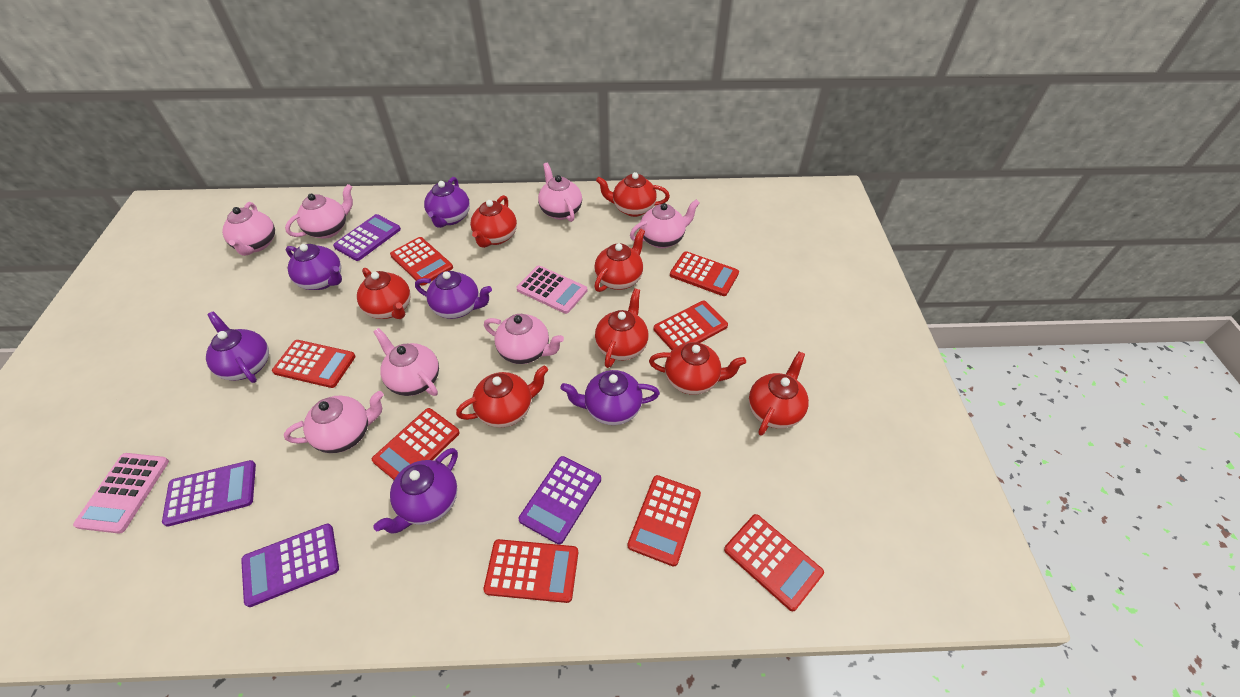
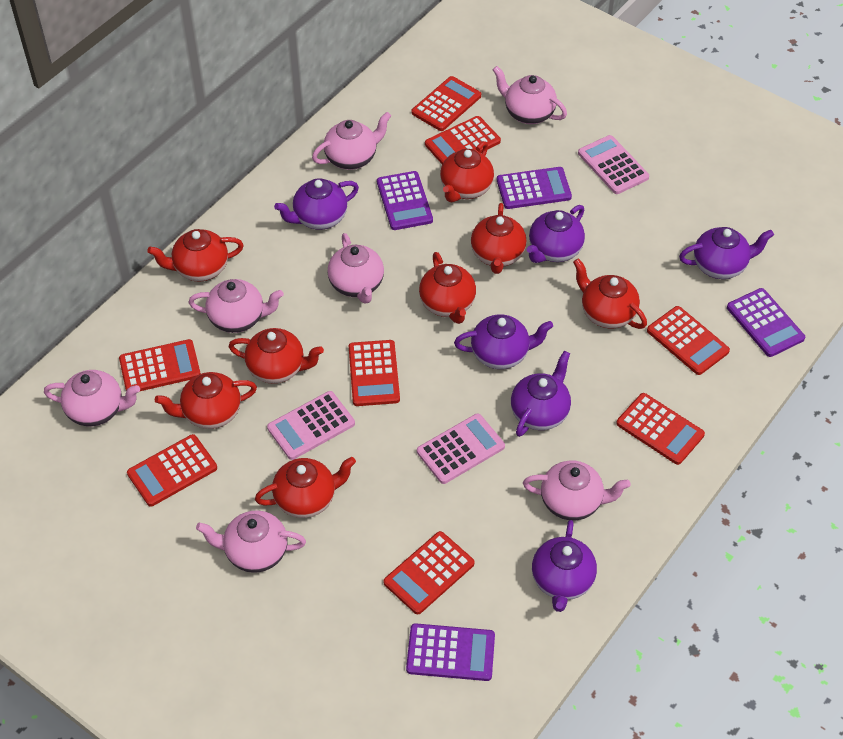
pink calculator: 2 -> 3

